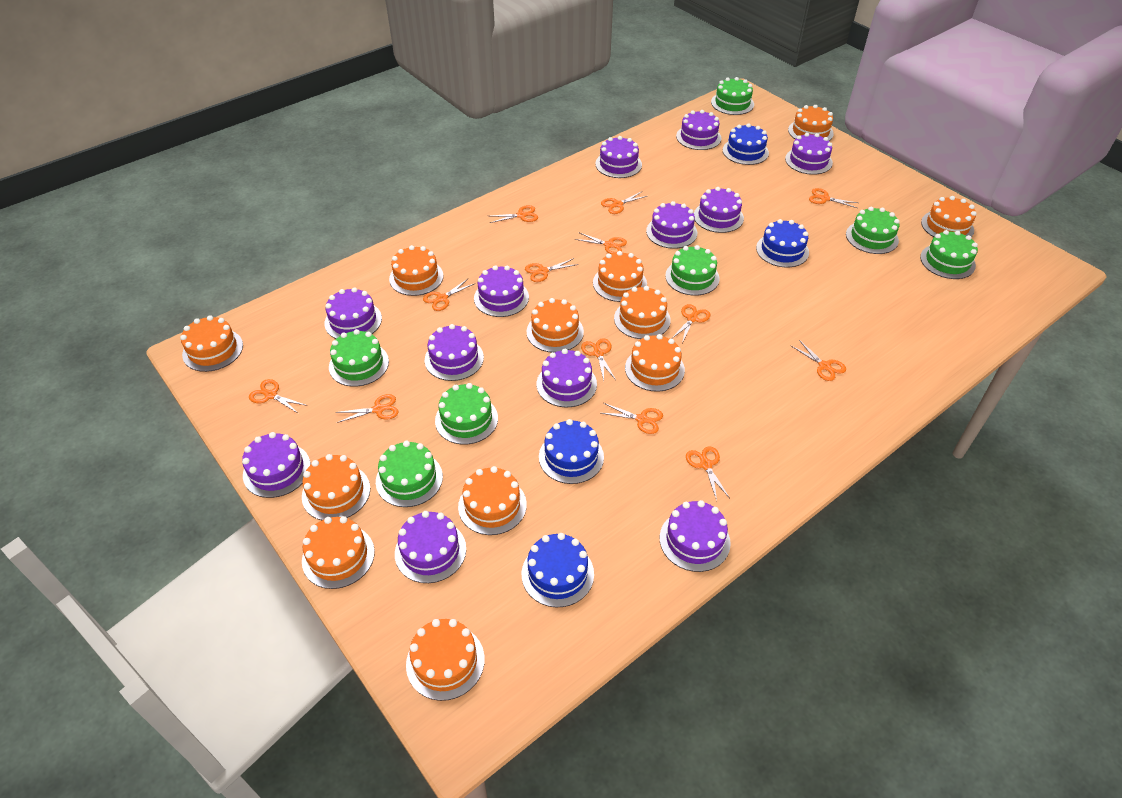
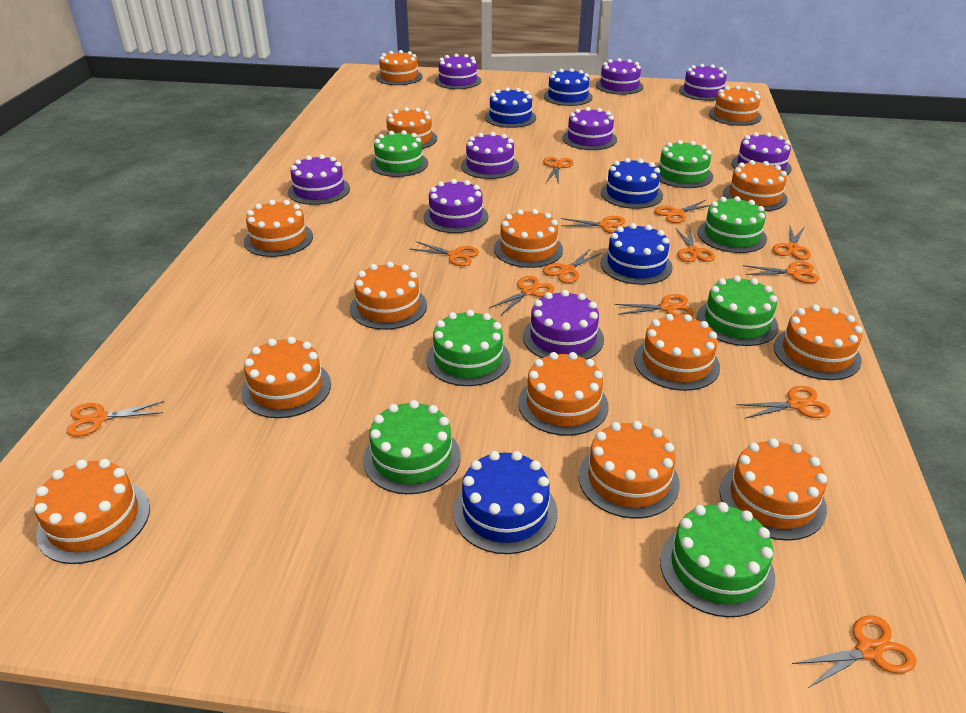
blue cake: 4 -> 5
orange cake: 12 -> 14
purple cake: 12 -> 9

